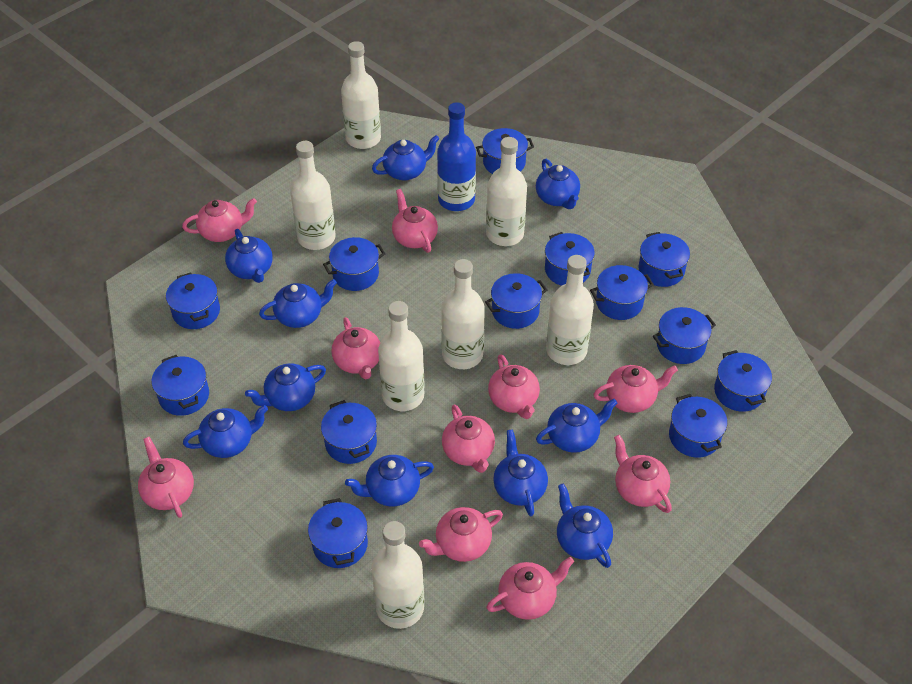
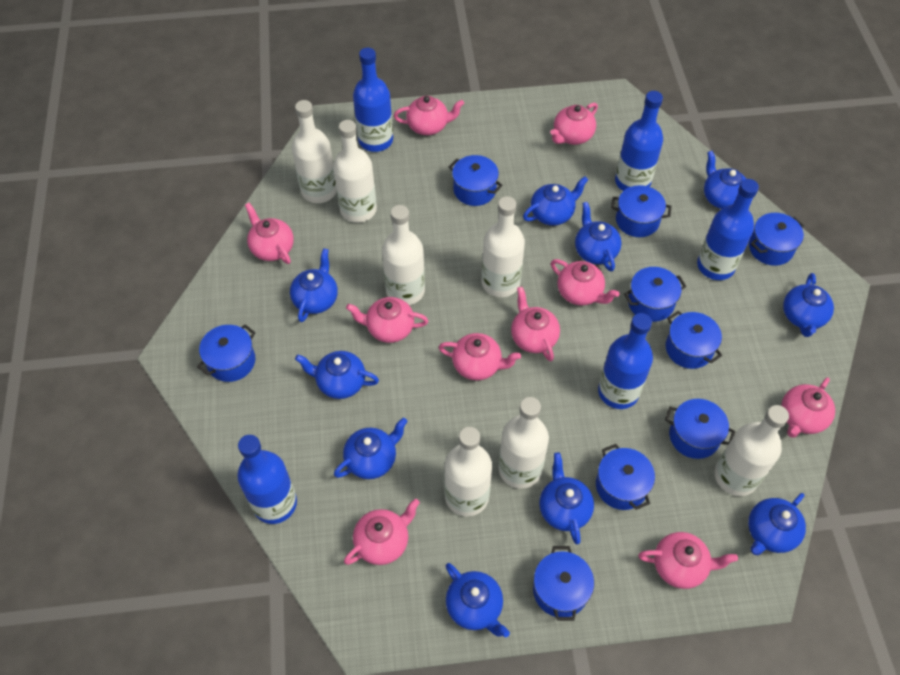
blue bottle: 1 -> 5
blue pot: 13 -> 9

